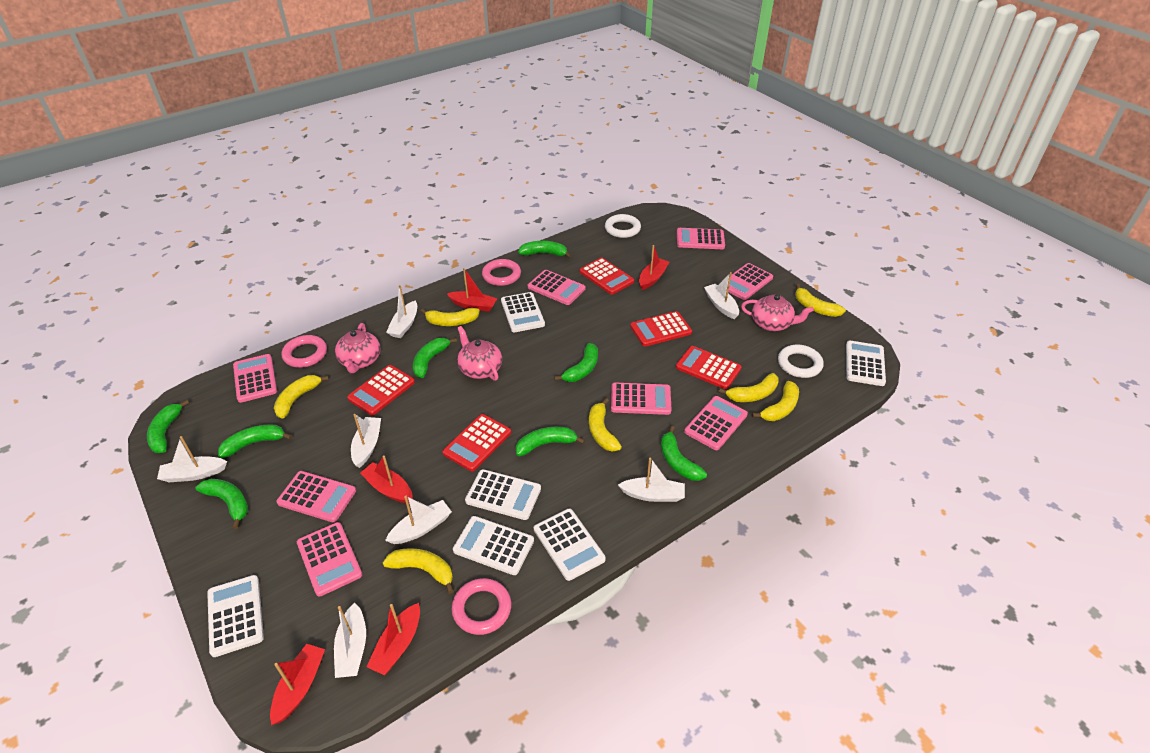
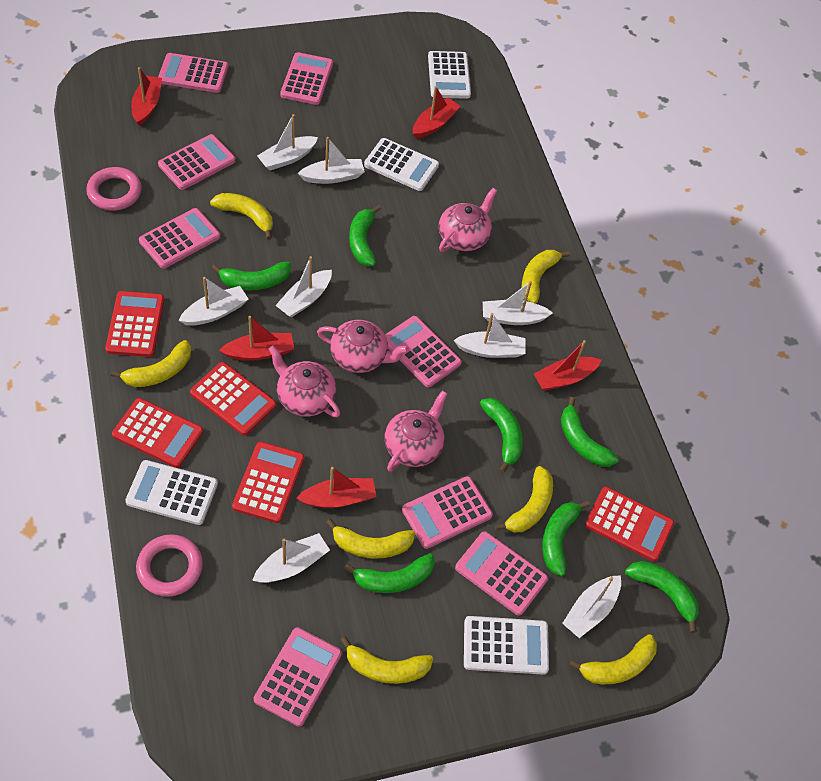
green banana: 8 -> 7
pink ring: 3 -> 2
pink teapot: 3 -> 4
white boat: 7 -> 8
white calculator: 6 -> 4
white ring: 2 -> 0

